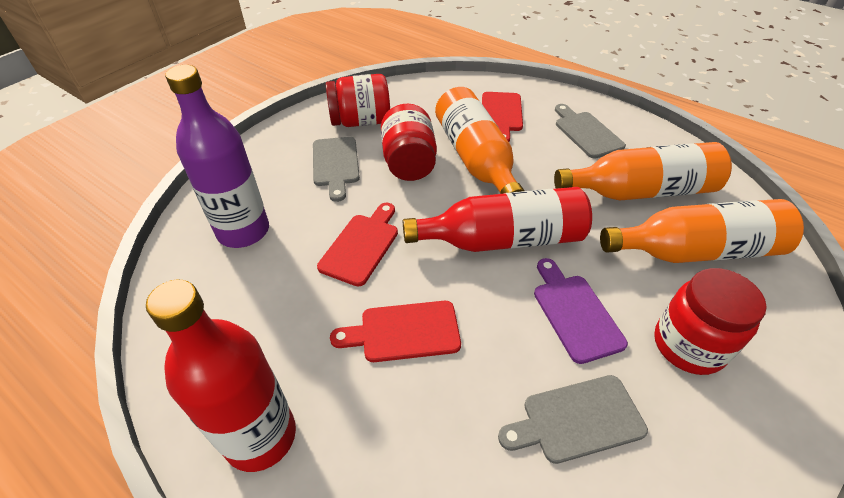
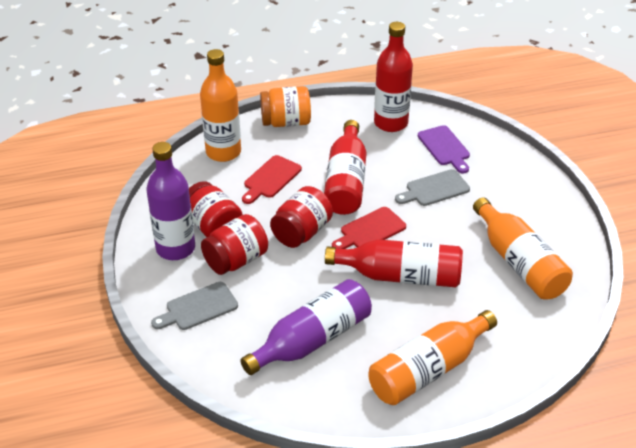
grey cutting board: 3 -> 2
orange jar: 0 -> 1
purple bottle: 1 -> 2
red bottle: 2 -> 3
red cutting board: 3 -> 2

